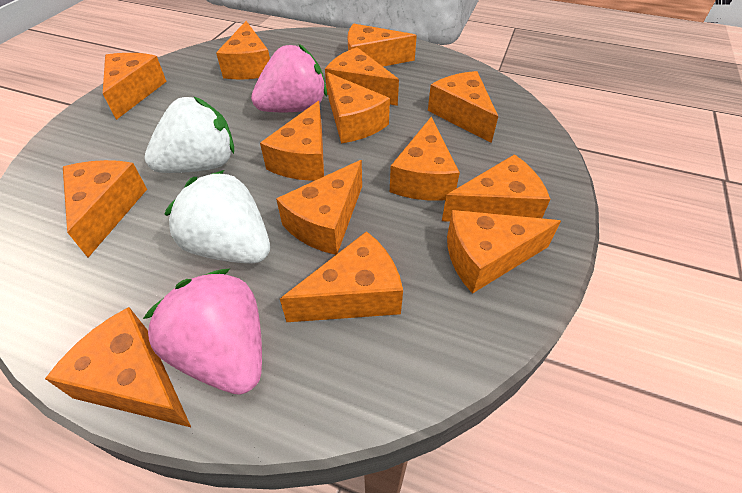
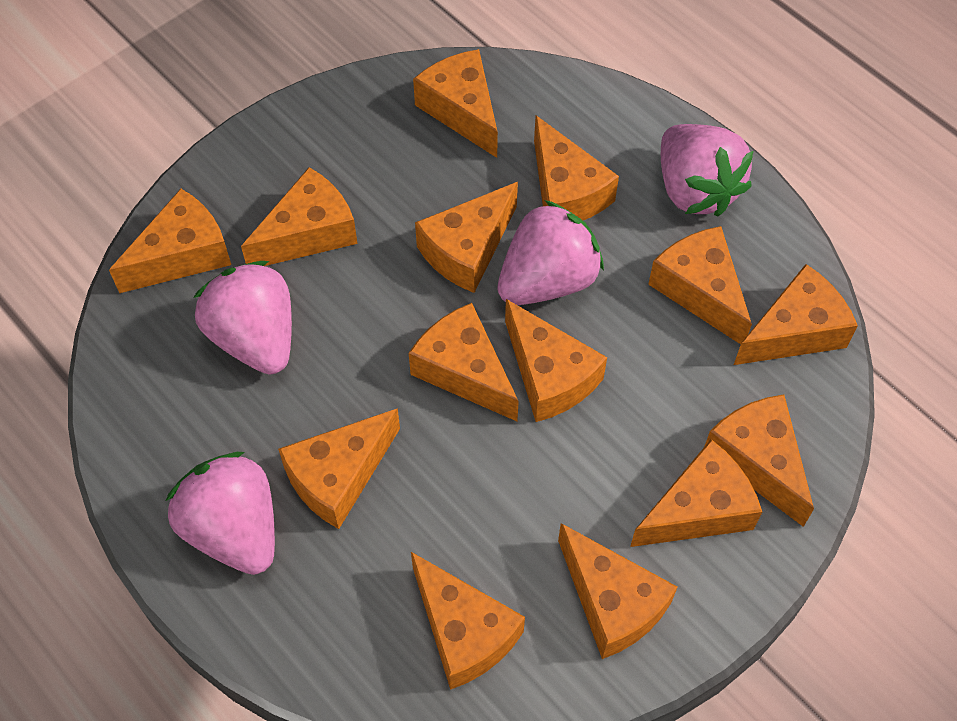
pink strawberry: 2 -> 4
white strawberry: 2 -> 0

